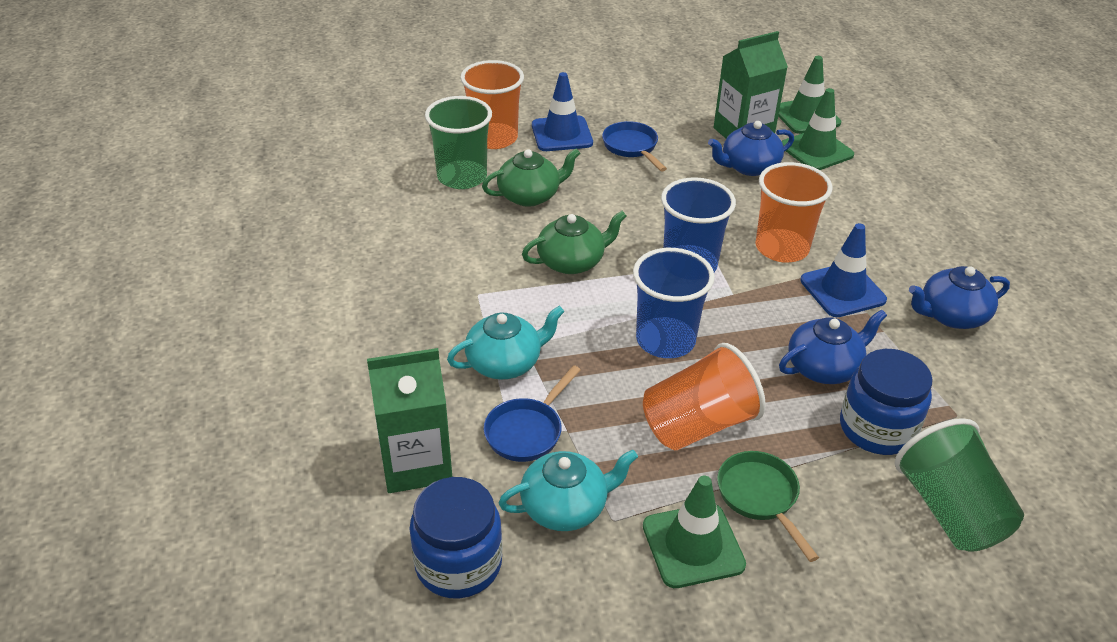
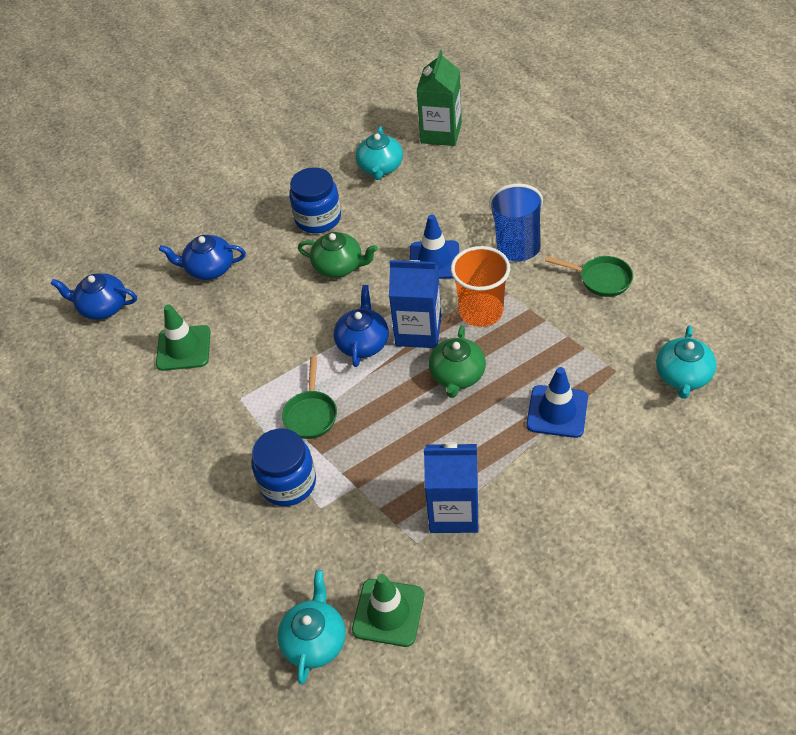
blue carton: 0 -> 2
blue cup: 2 -> 1
blue pan: 2 -> 0
green carton: 2 -> 1
green cup: 2 -> 0
green pan: 1 -> 2
green traffic cone: 3 -> 2
orange cup: 3 -> 1
turquoise teapot: 2 -> 3

